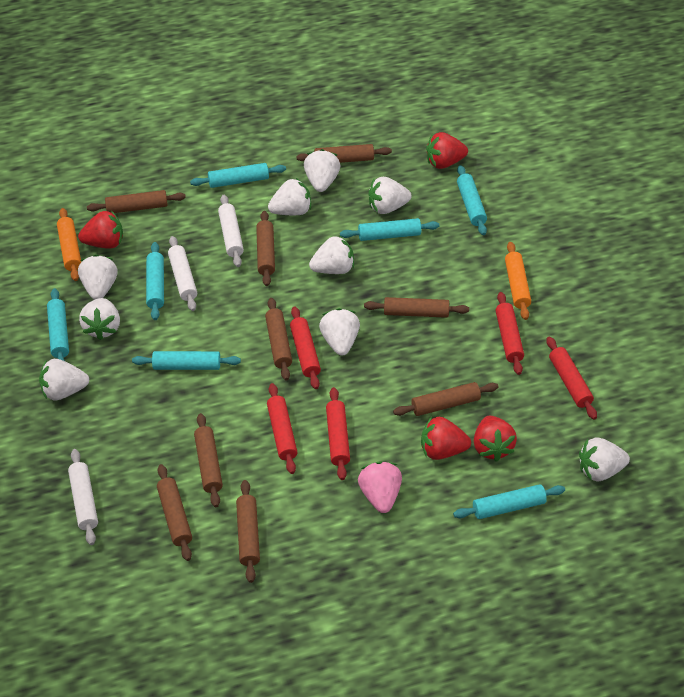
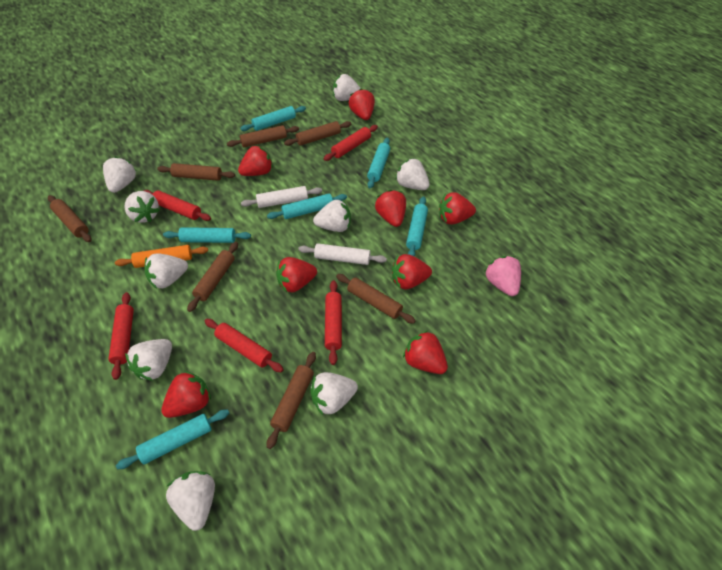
brown rolling pin: 9 -> 7
orange rolling pin: 2 -> 1
red strawberry: 4 -> 8
turquoise rolling pin: 7 -> 6
white rolling pin: 3 -> 2

